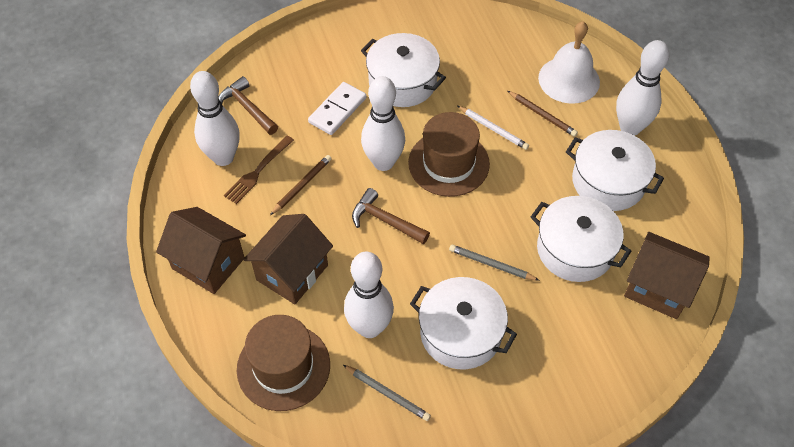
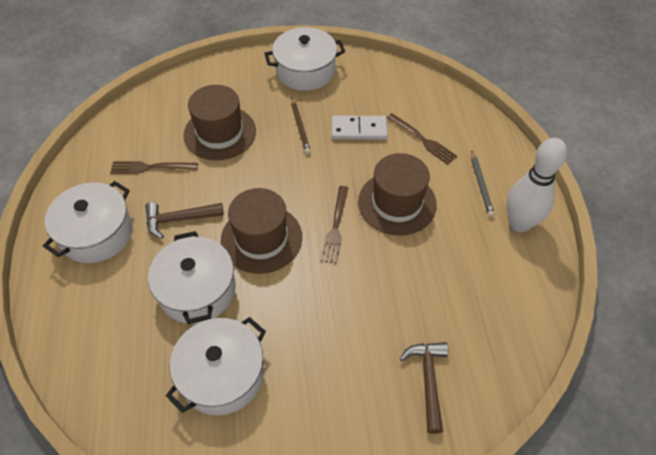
brown fork: 1 -> 3
brown hat: 2 -> 3
brown house: 3 -> 0
brown pencil: 2 -> 1
grey pencil: 2 -> 1
white bell: 1 -> 0
white bowling pin: 4 -> 1
white pencil: 1 -> 0

